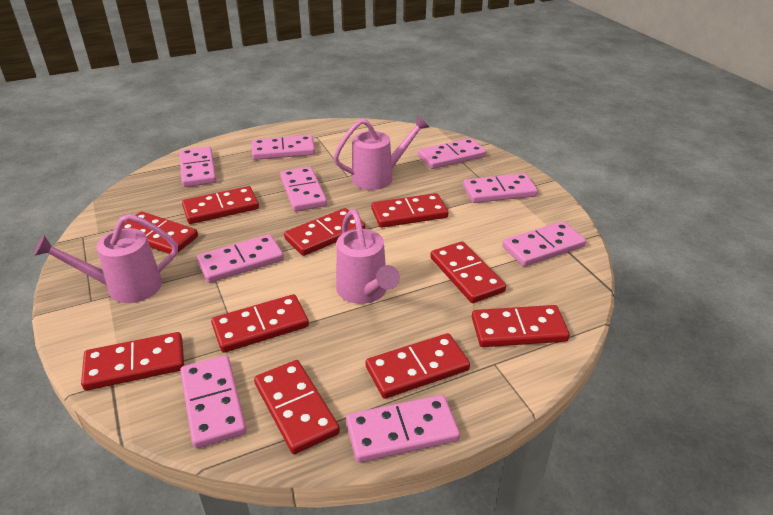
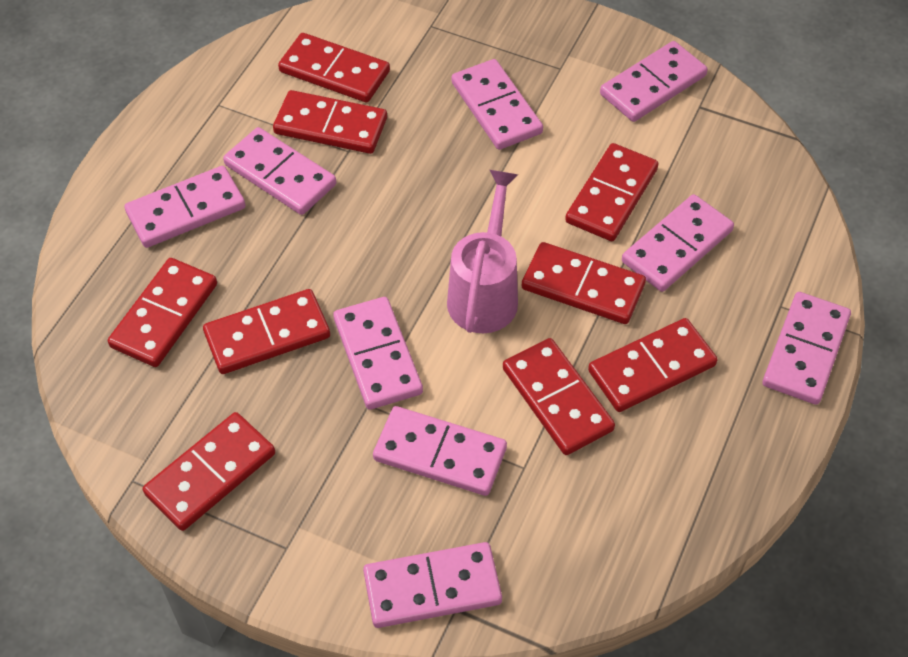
pink watering can: 3 -> 1
red domino: 10 -> 9

